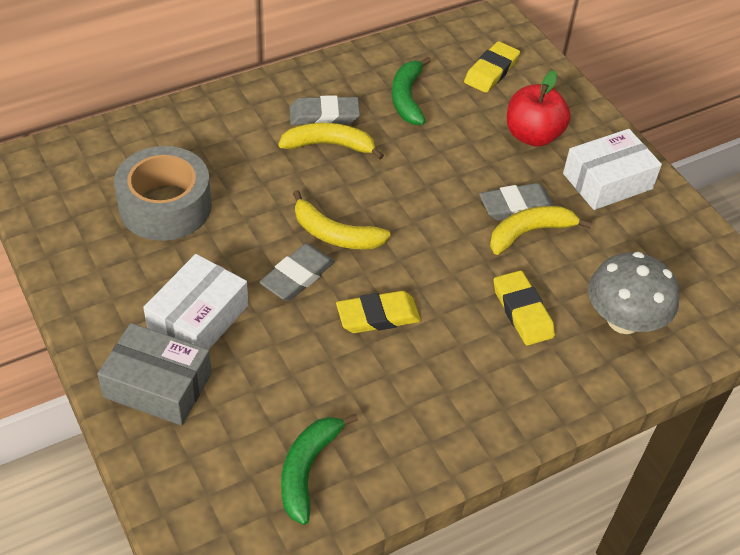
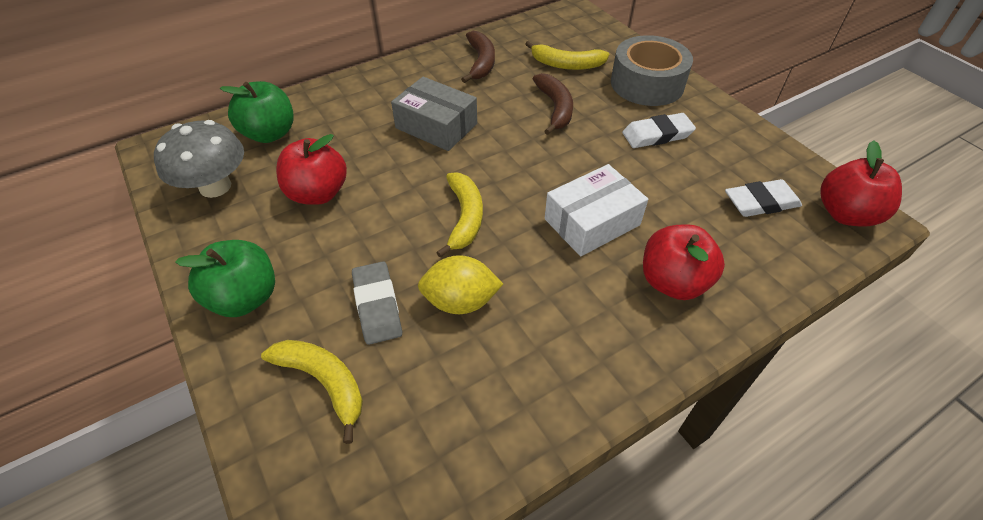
brown banana: 0 -> 2
green apple: 0 -> 2
green banana: 2 -> 0
grey eraser: 3 -> 1
red apple: 1 -> 3
white box: 2 -> 1
white eraser: 0 -> 2
yellow eraser: 3 -> 0
yellow lemon: 0 -> 1

